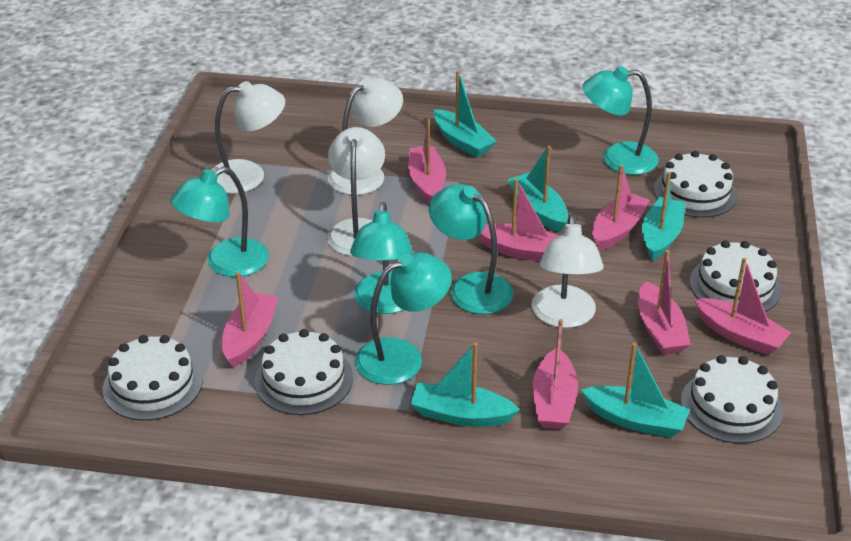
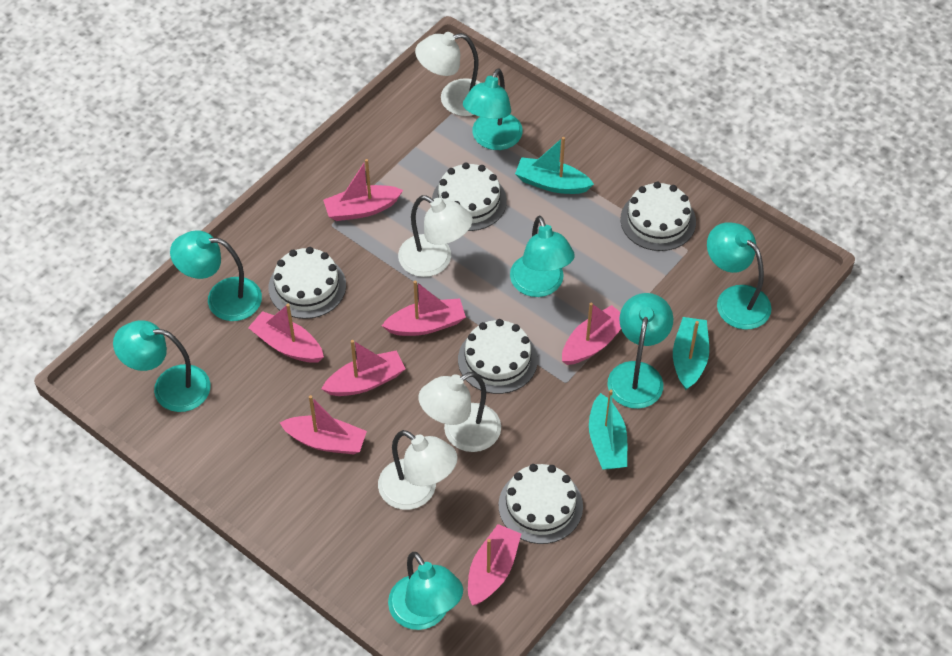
turquoise boat: 5 -> 3
turquoise lamp: 5 -> 7

